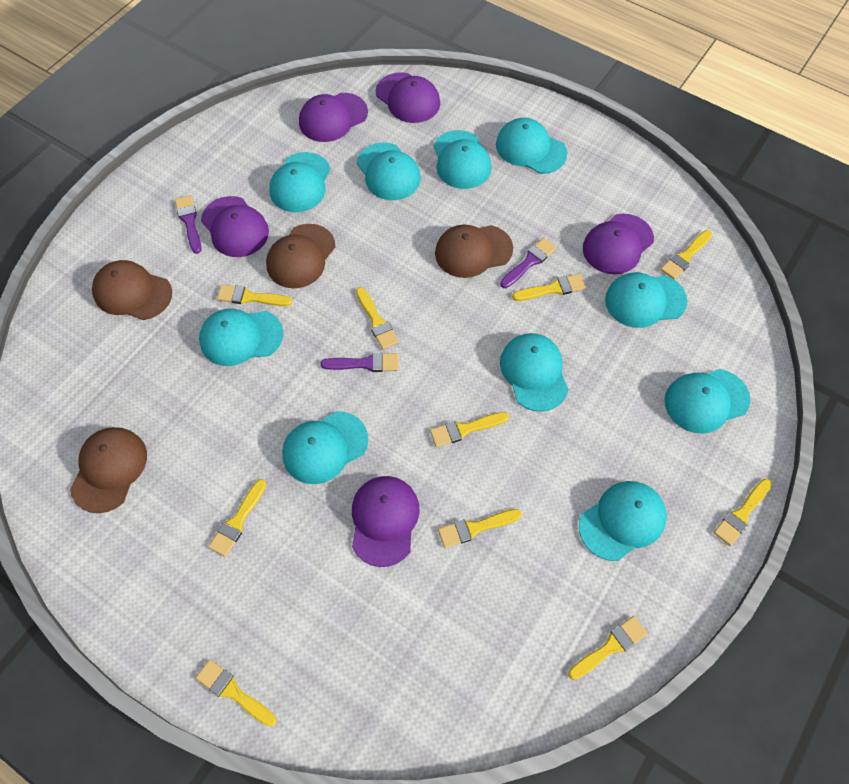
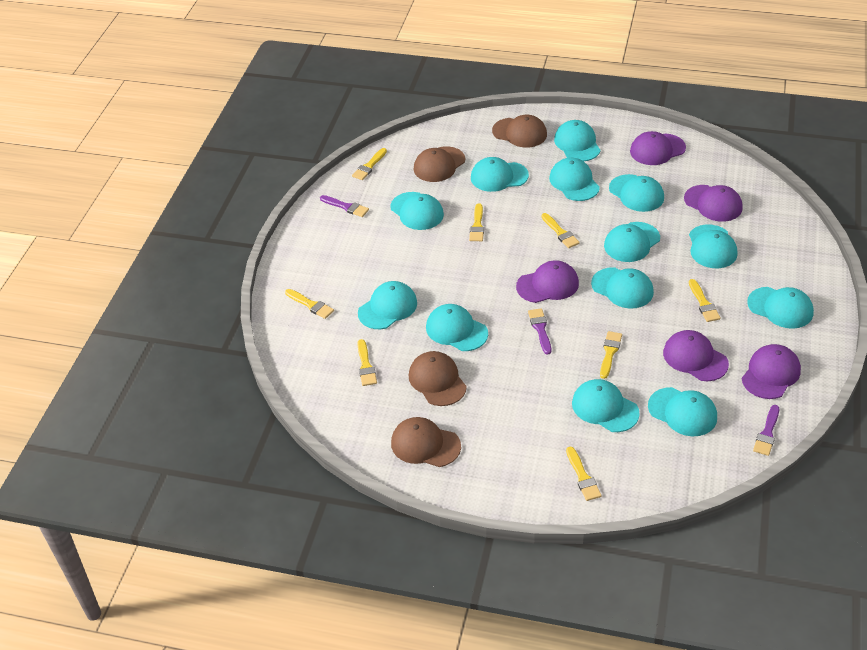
turquoise cap: 10 -> 13
yellow brush: 10 -> 8

